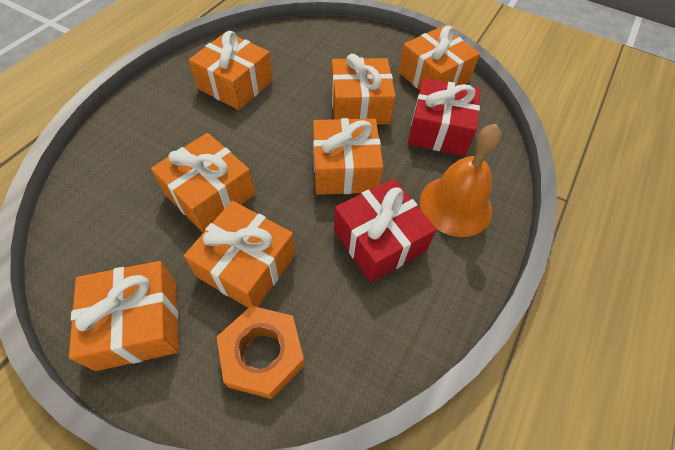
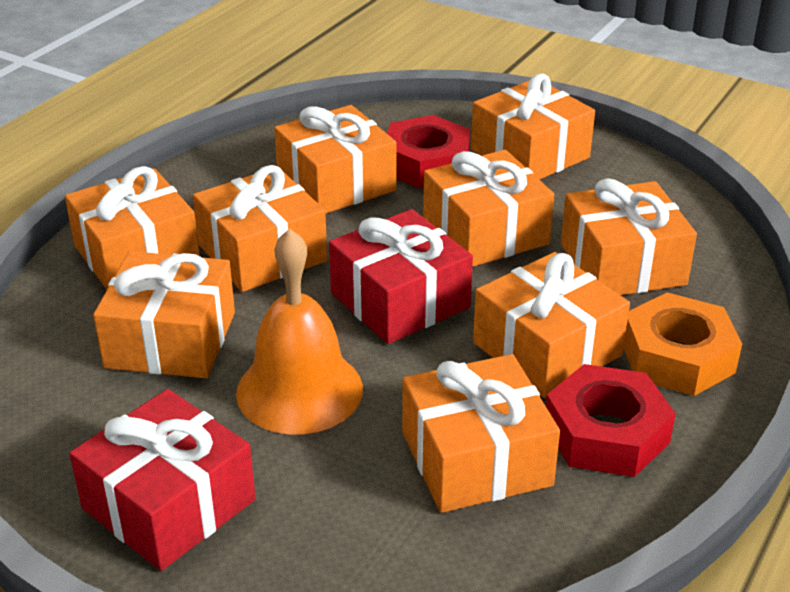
orange gift: 7 -> 9
red nut: 0 -> 2

